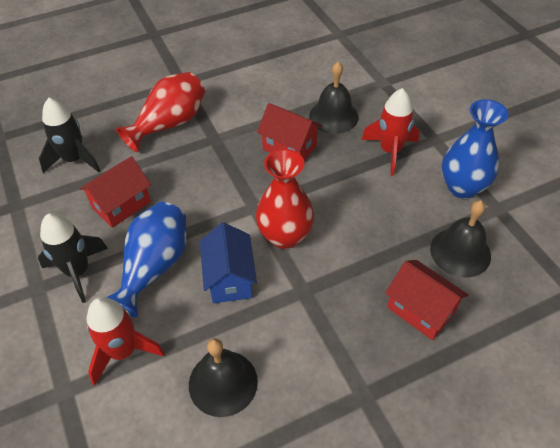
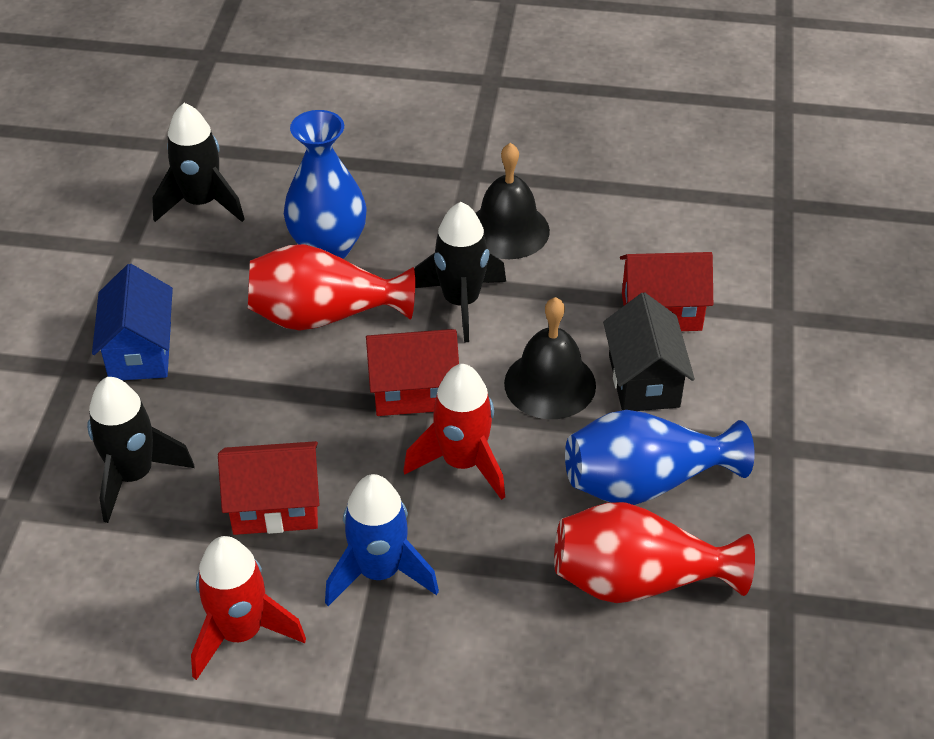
black bell: 3 -> 2
black house: 0 -> 1
black rocket: 2 -> 3
blue rocket: 0 -> 1

